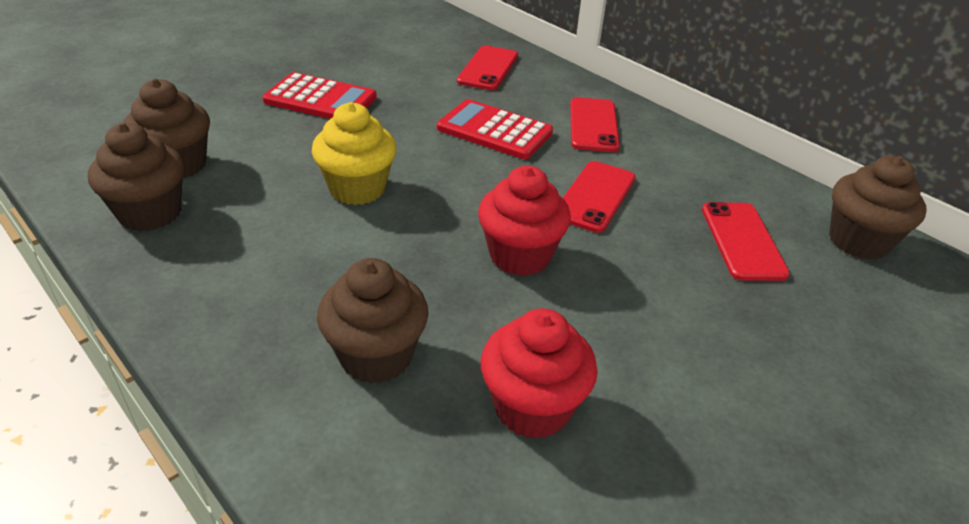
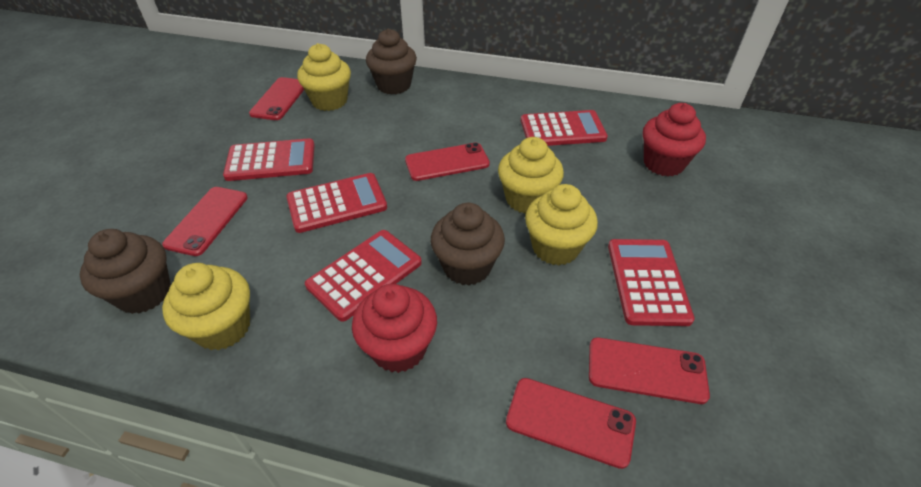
brown cupcake: 4 -> 3
red calculator: 2 -> 5
red phone: 4 -> 5
yellow cupcake: 1 -> 4

